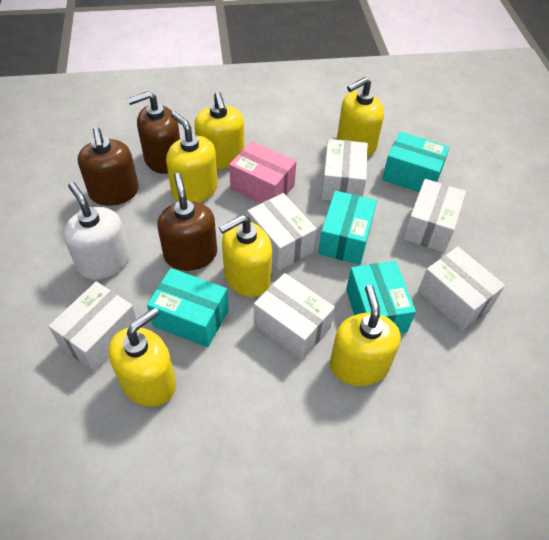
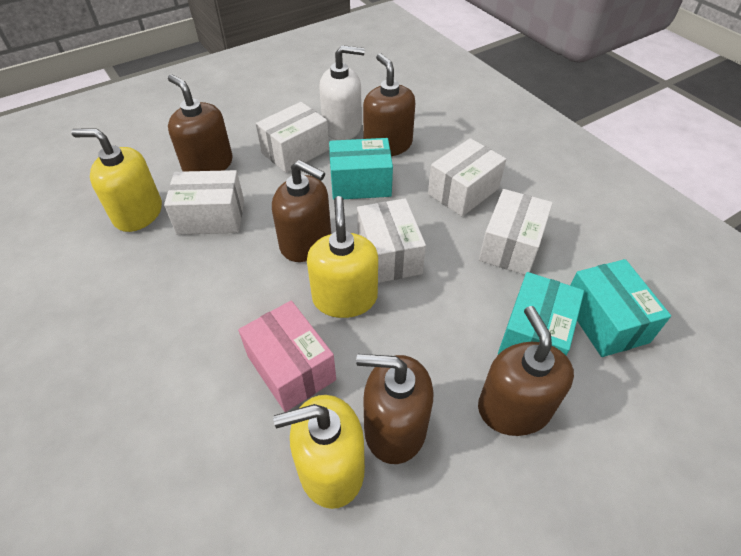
brown soap dispenser: 3 -> 5
turquoise box: 4 -> 3
white box: 6 -> 5
yellow soap dispenser: 6 -> 3

